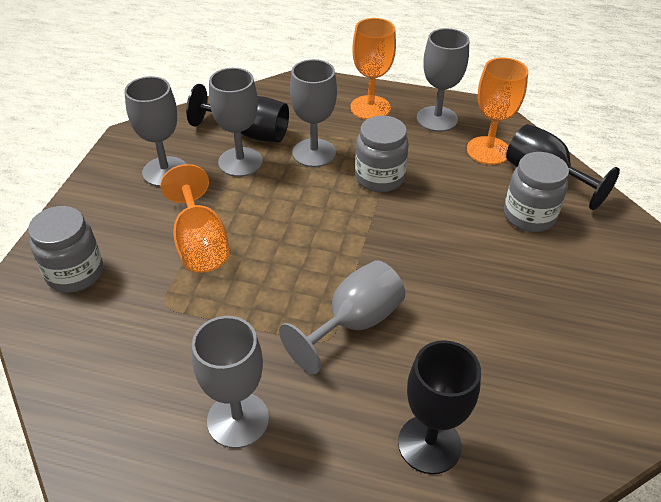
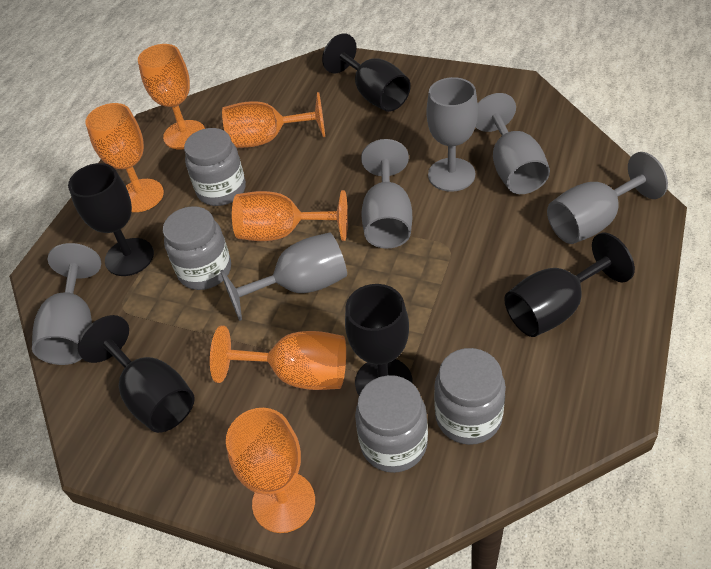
black goblet: 3 -> 5
grey jar: 3 -> 4
orange goblet: 3 -> 6

